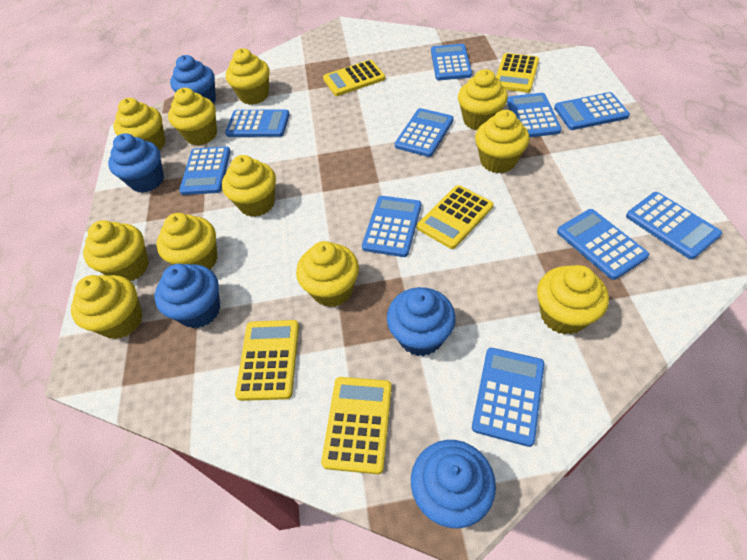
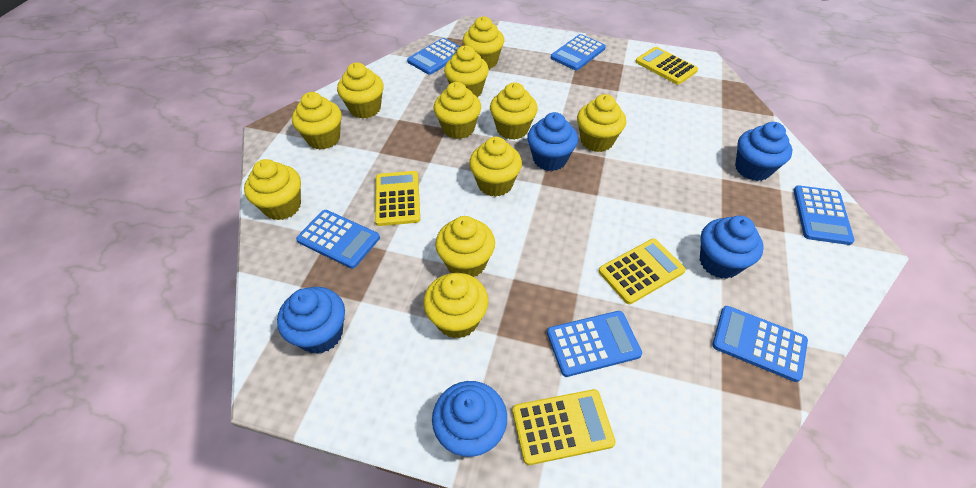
blue calculator: 10 -> 6
yellow calculator: 5 -> 4

